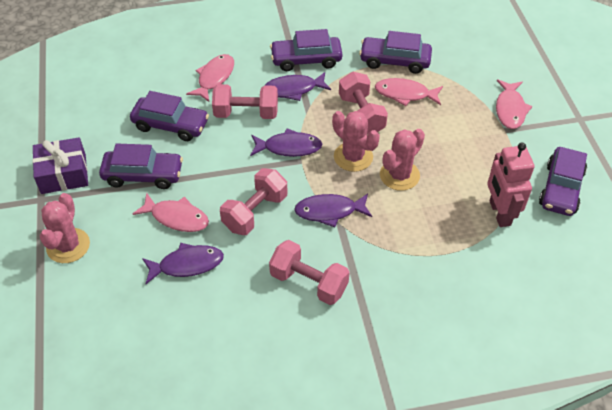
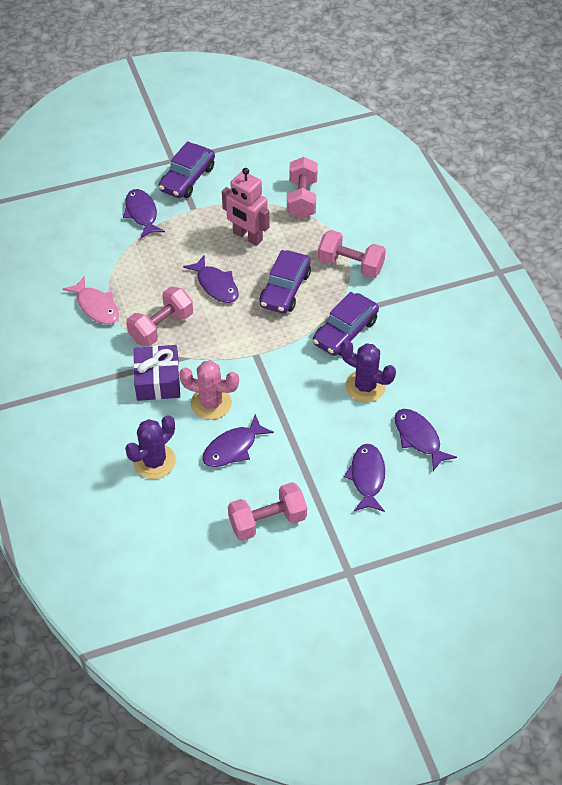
pink cactus: 3 -> 1
pink fish: 4 -> 1
purple cactus: 0 -> 2
purple car: 5 -> 3
purple fish: 4 -> 5

